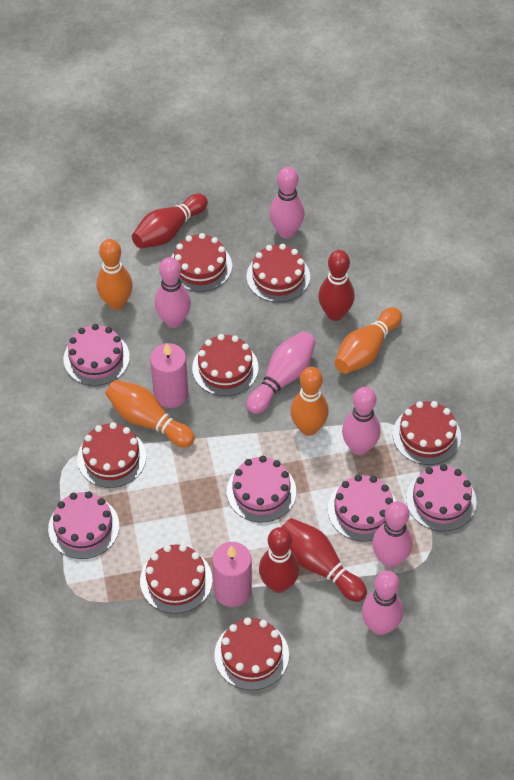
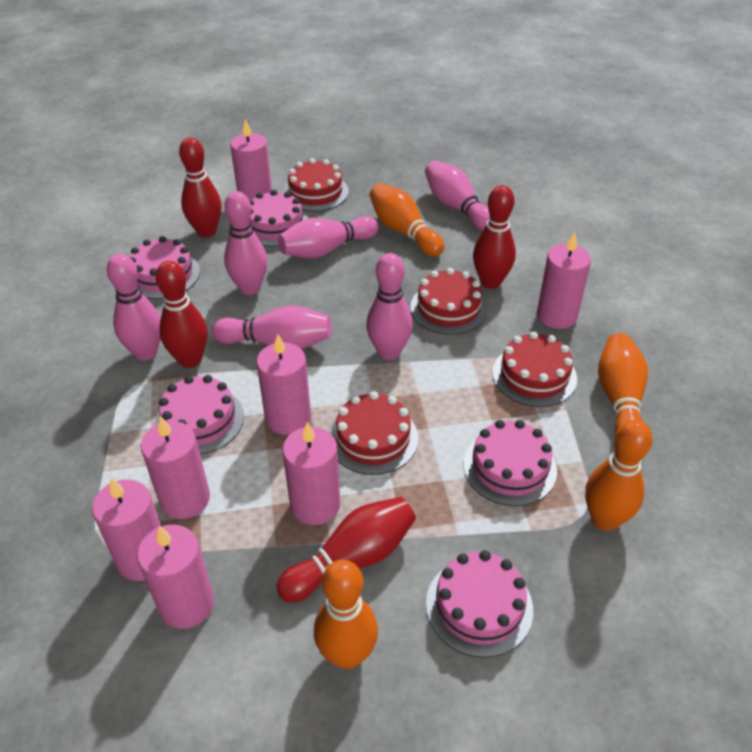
pink candle: 2 -> 7
red cake: 7 -> 4

